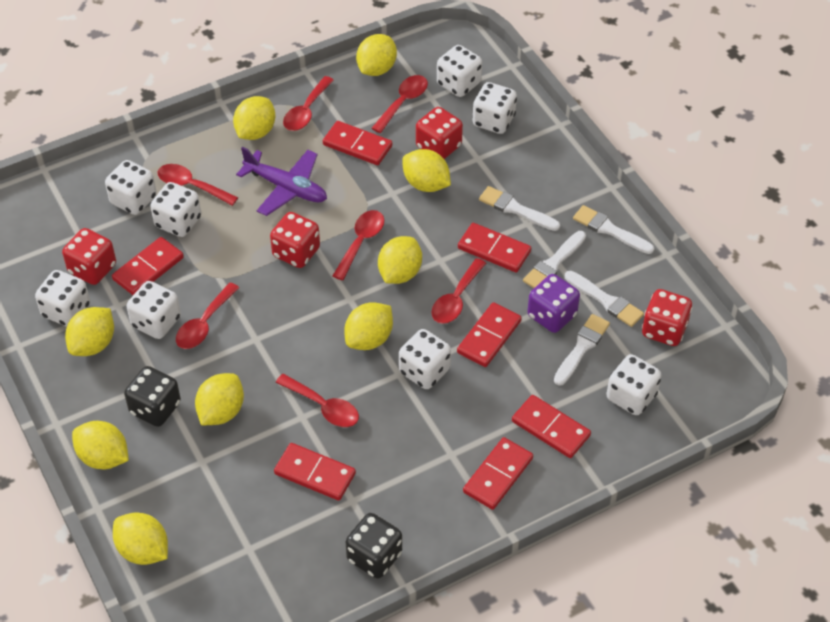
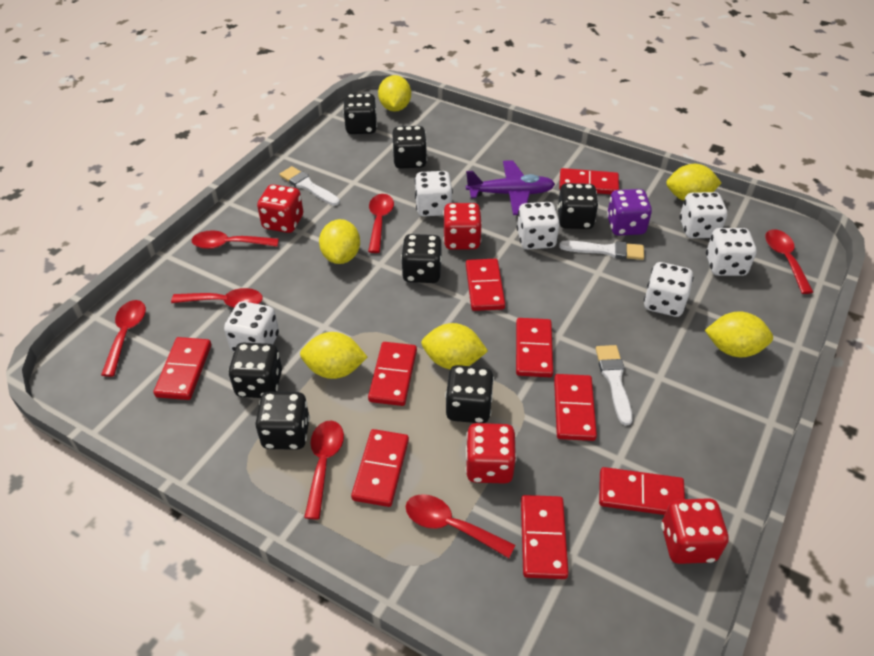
black dice: 2 -> 7
red domino: 7 -> 9
white brush: 5 -> 3
white dice: 8 -> 6
yellow lemon: 9 -> 6

